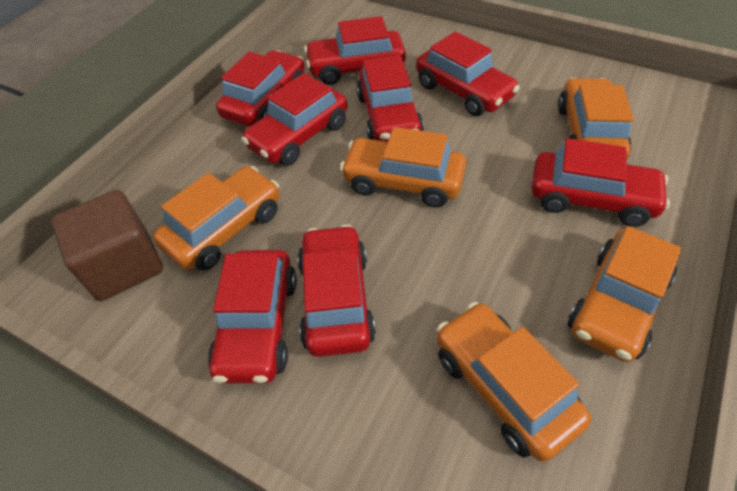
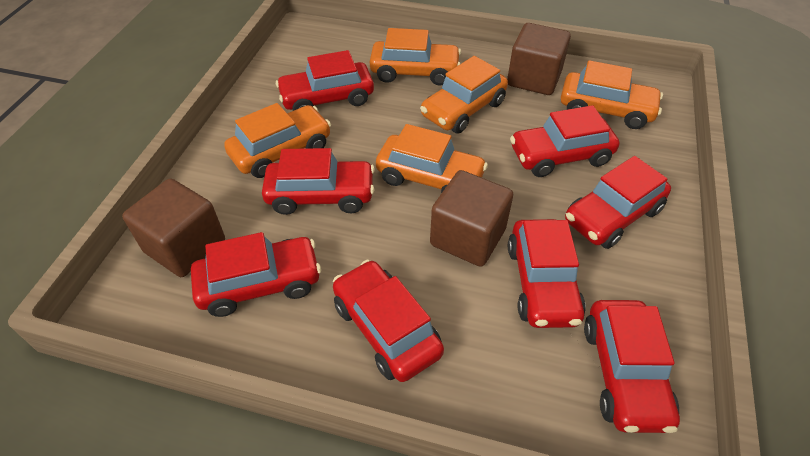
brown cube: 1 -> 3

